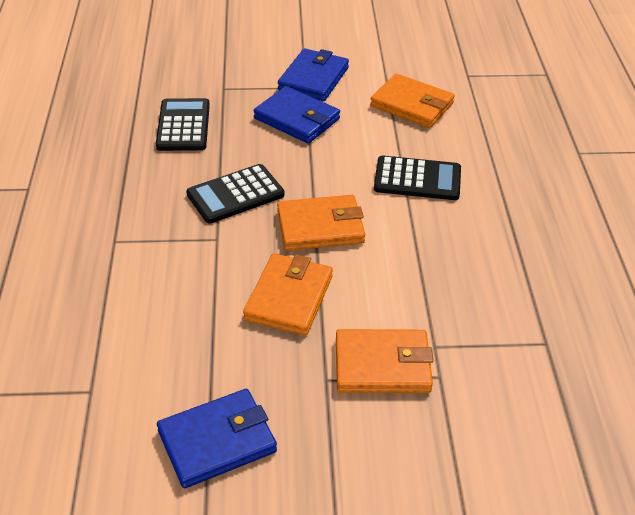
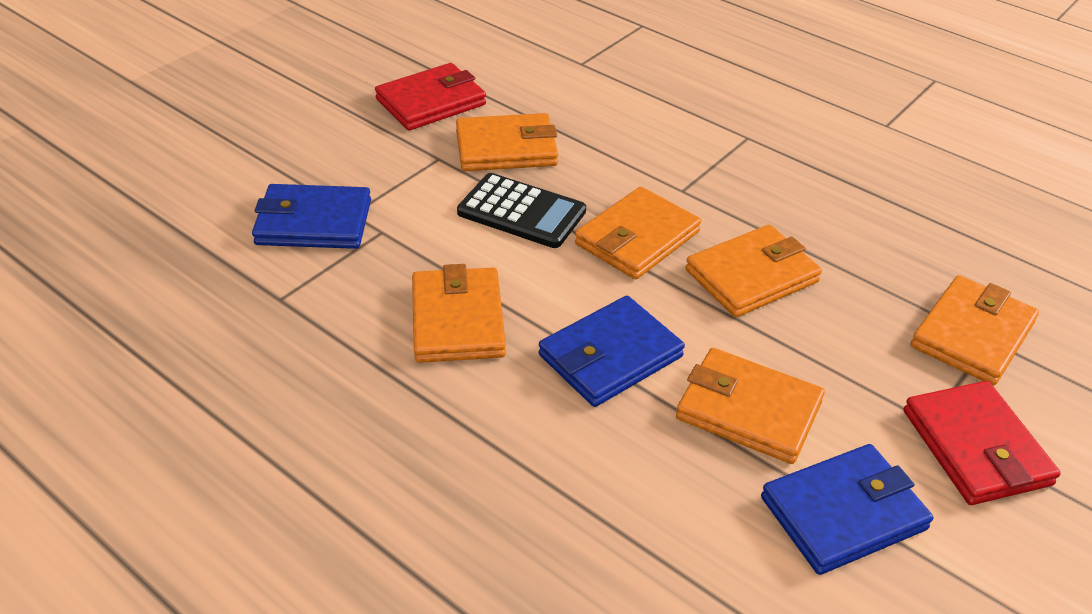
black calculator: 3 -> 1
orange wallet: 4 -> 6
red wallet: 0 -> 2

